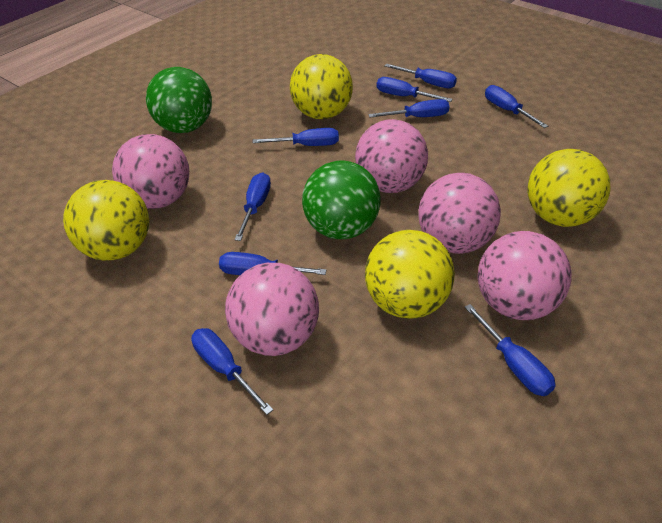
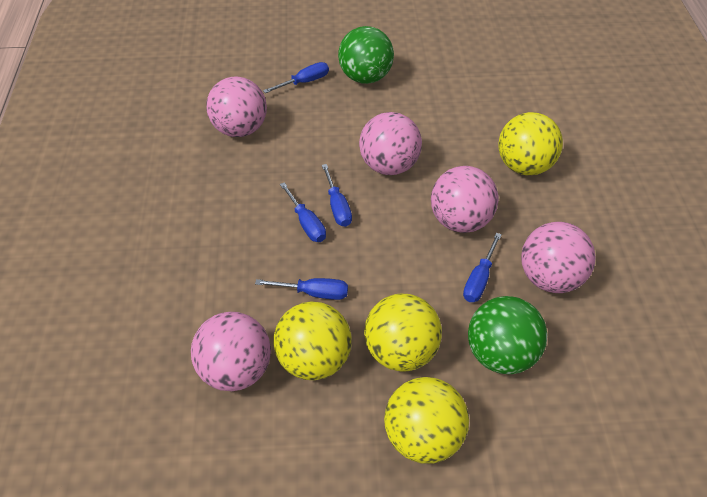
blue screwdriver: 9 -> 5

